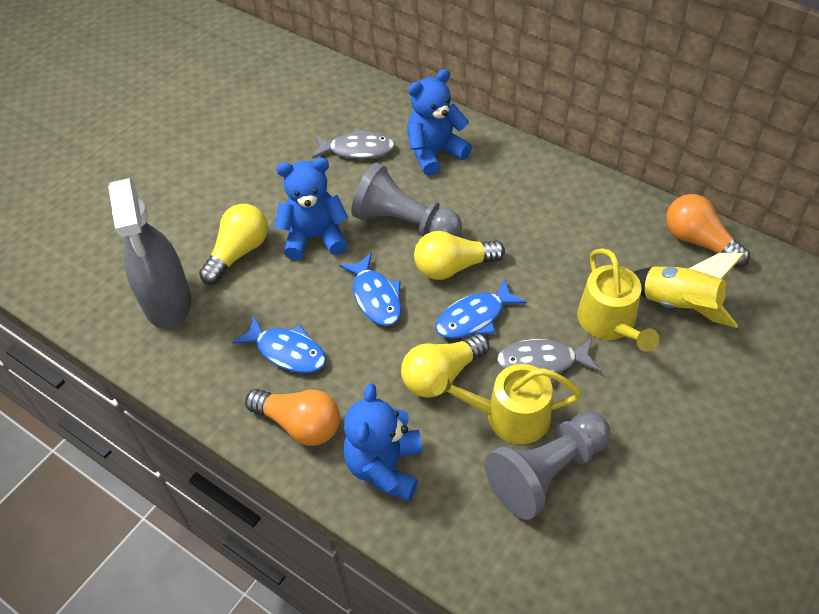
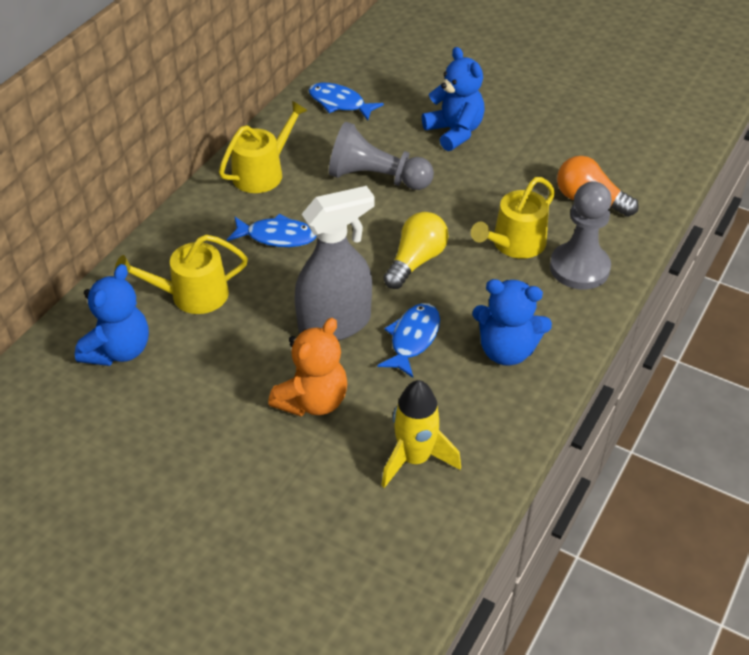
grey fish: 2 -> 0
orange light bulb: 2 -> 1
orange teddy bear: 0 -> 1
yellow light bulb: 3 -> 1
yellow watering can: 2 -> 3

